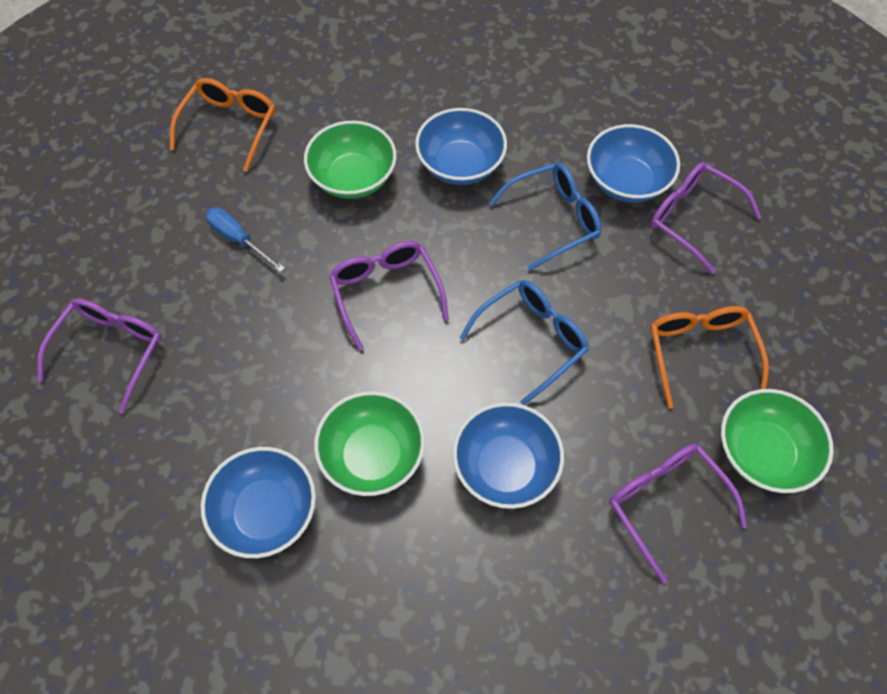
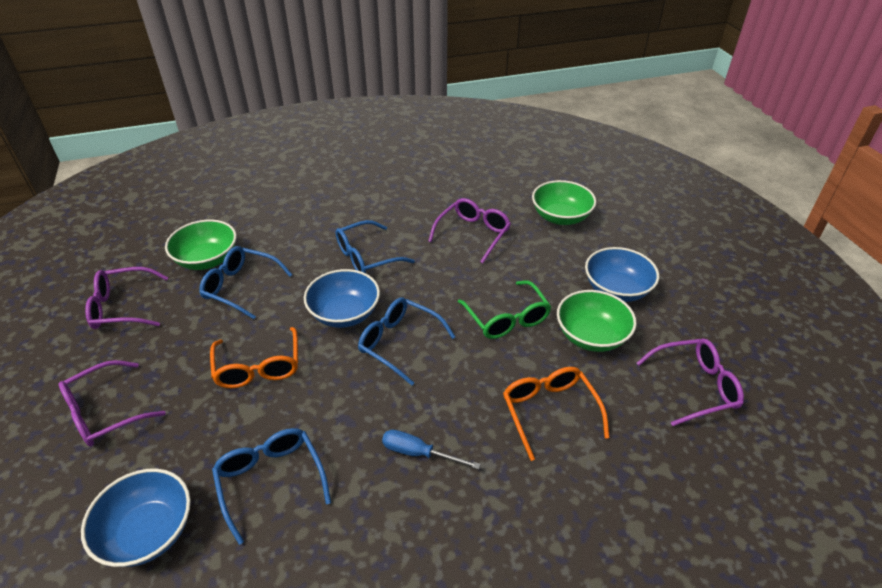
blue bowl: 4 -> 3
blue glasses: 2 -> 4
green glasses: 0 -> 1

